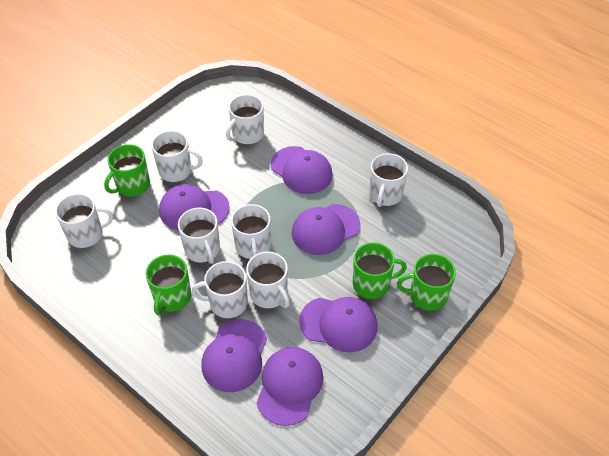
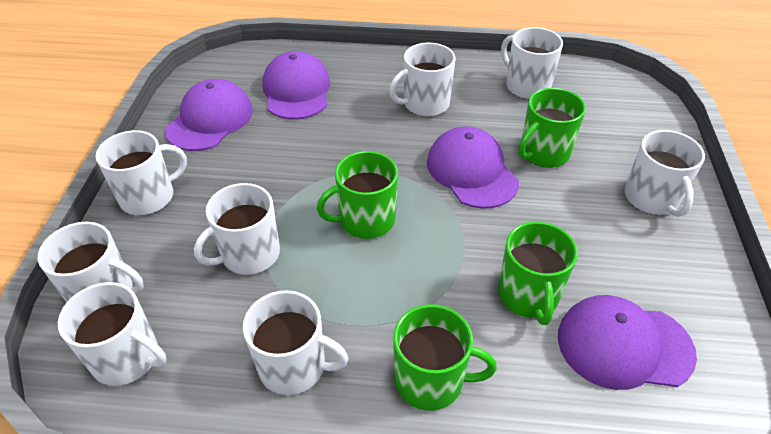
purple cap: 6 -> 4

